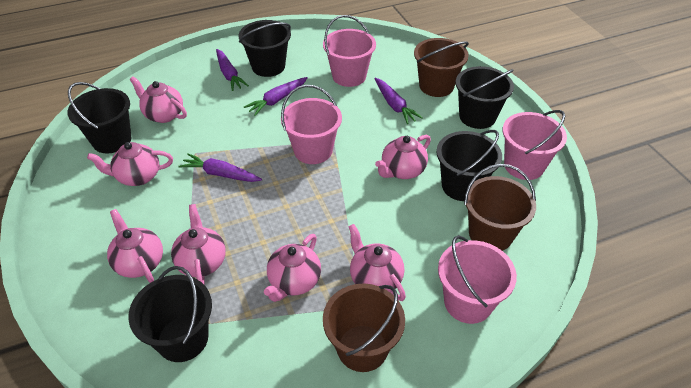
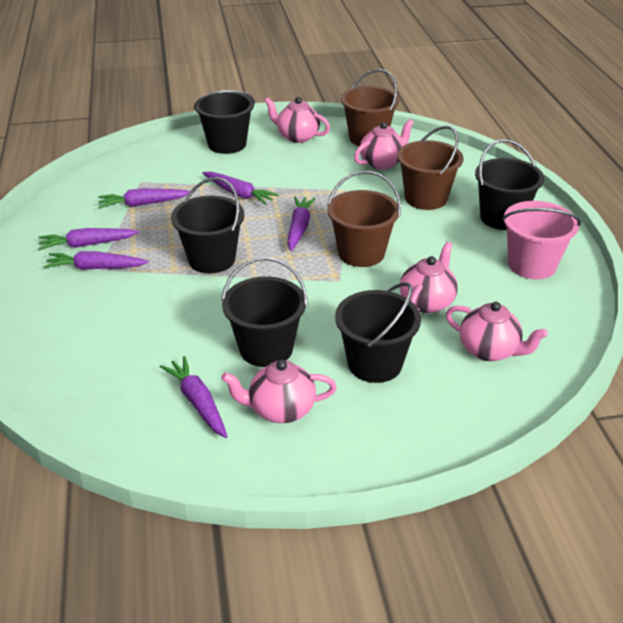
pink bucket: 4 -> 1
pink teapot: 7 -> 5
purple carrot: 4 -> 6

